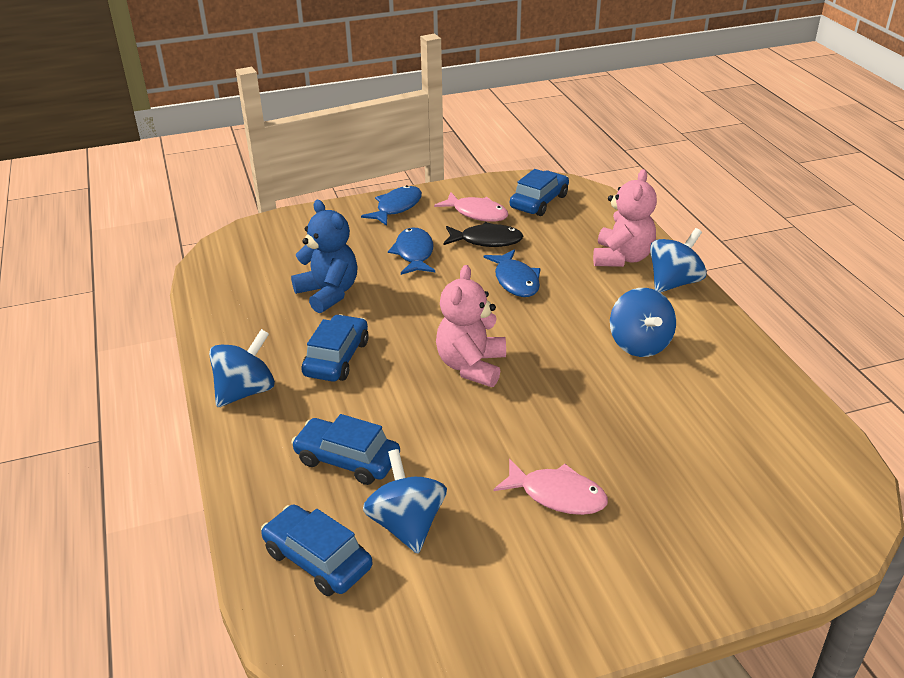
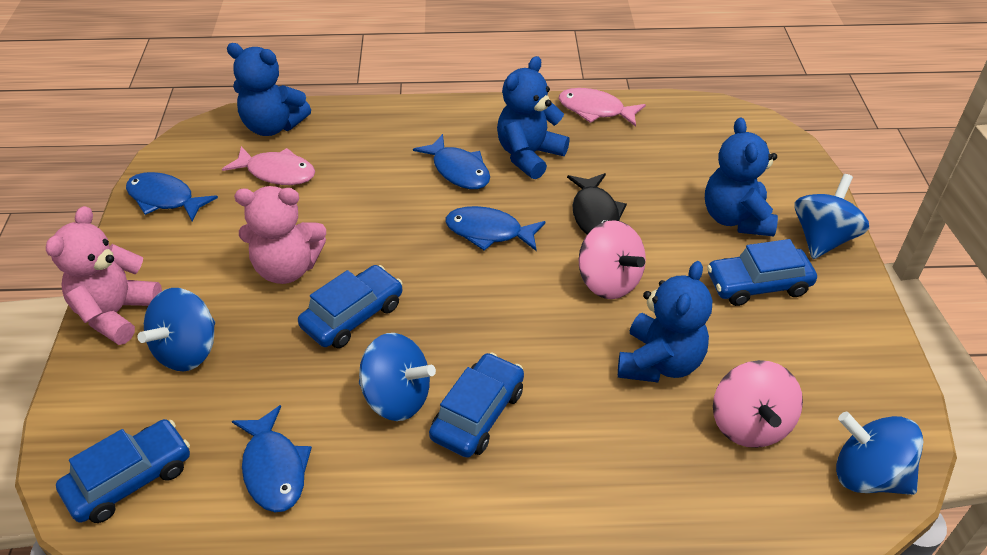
blue fish: 3 -> 4
blue teddy bear: 1 -> 4
pink spinning top: 0 -> 2

